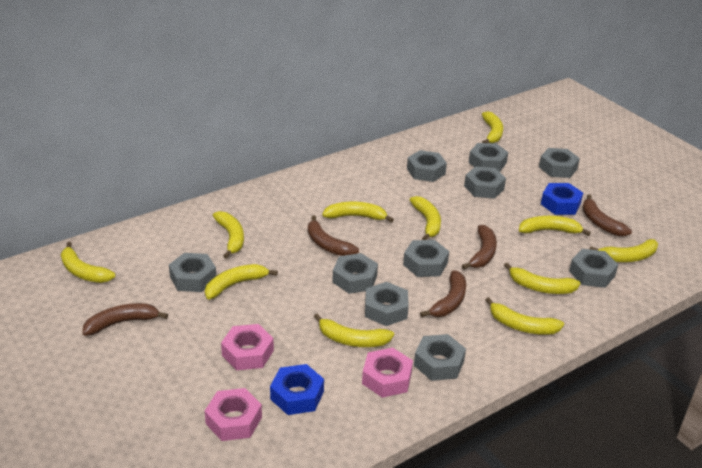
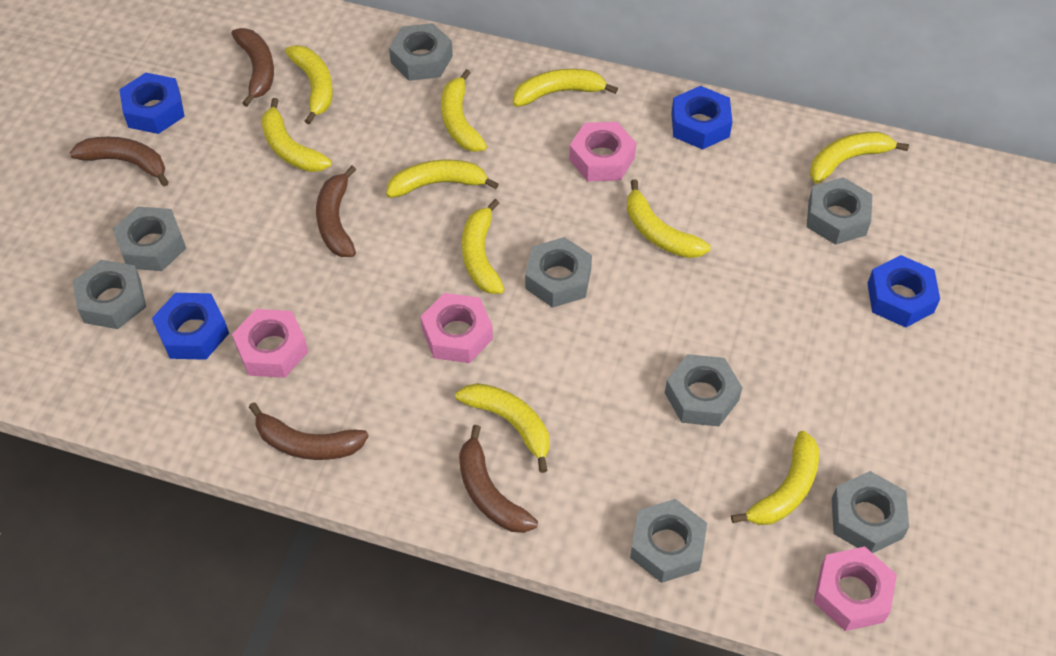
blue nut: 2 -> 4
grey nut: 10 -> 8
pink nut: 3 -> 4
yellow banana: 11 -> 10

